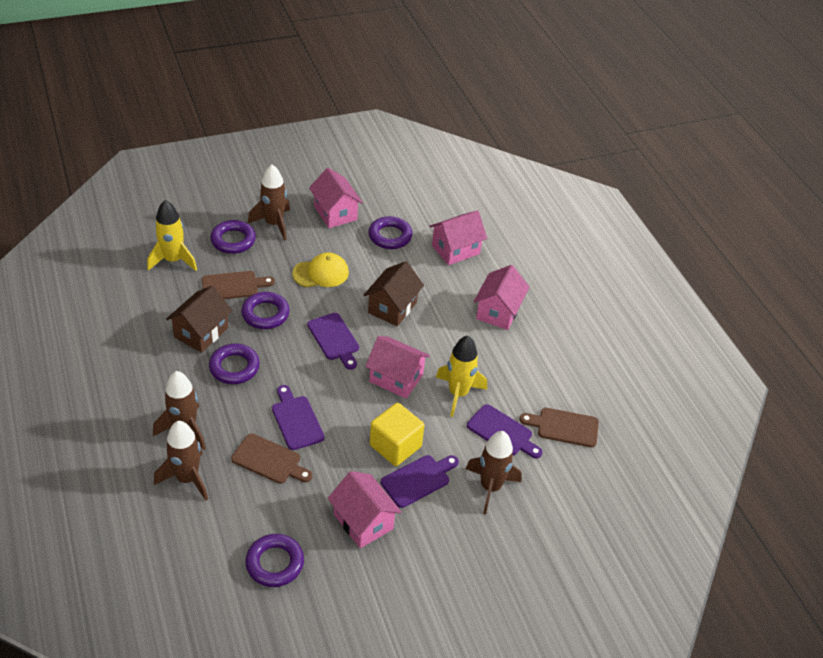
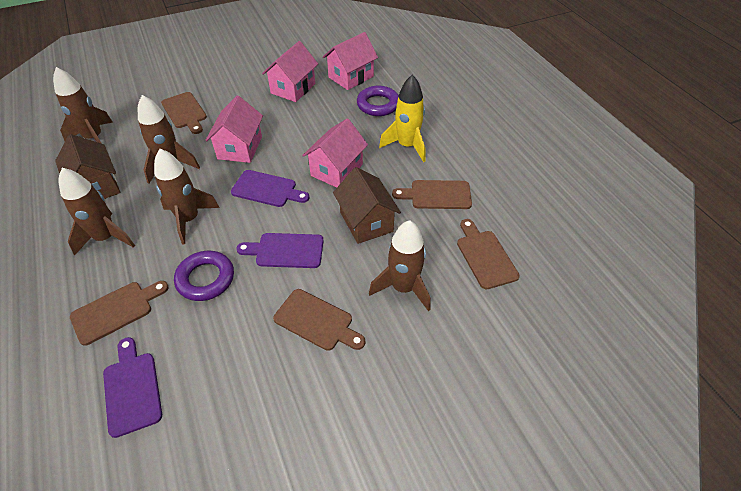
brown cutting board: 3 -> 5
brown rocket: 4 -> 5
pink house: 5 -> 4
purple cutting board: 4 -> 3
purple ring: 5 -> 2
yellow cap: 1 -> 0
yellow cube: 1 -> 0
yellow rocket: 2 -> 1

